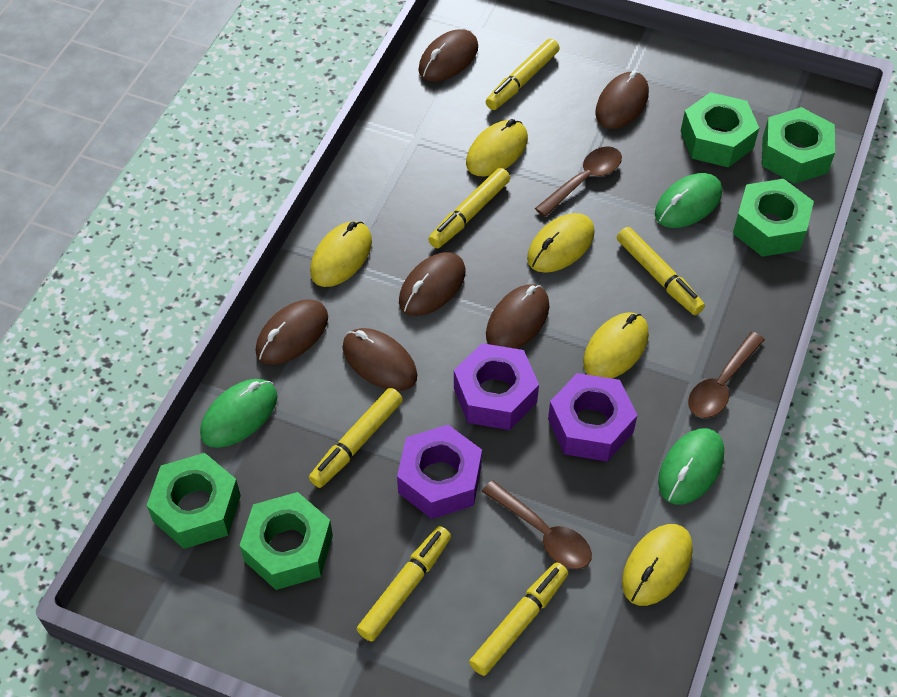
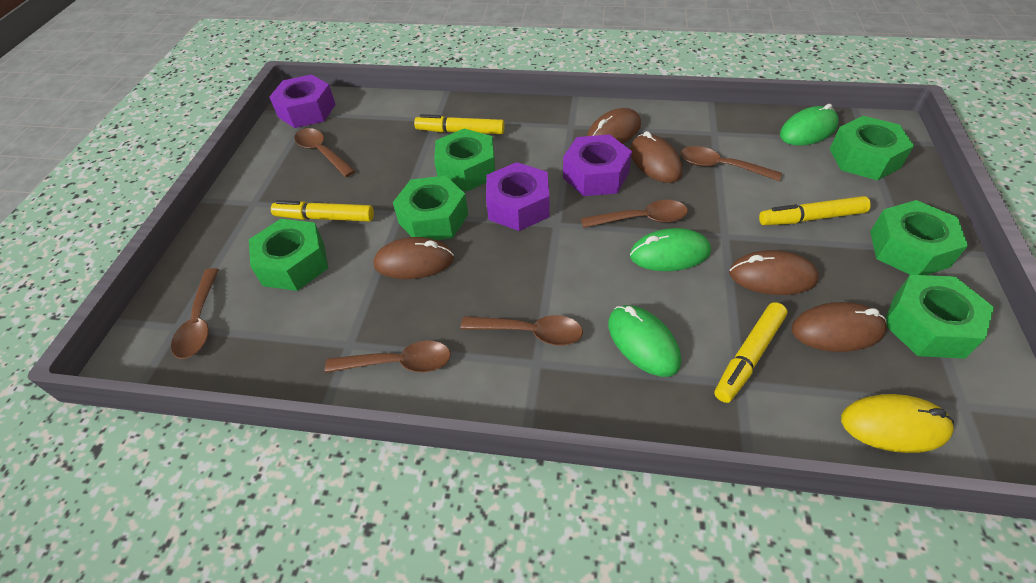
brown mouse: 6 -> 5
brown spoon: 3 -> 6
green nut: 5 -> 6
yellow marker: 6 -> 4
yellow mouse: 5 -> 1

